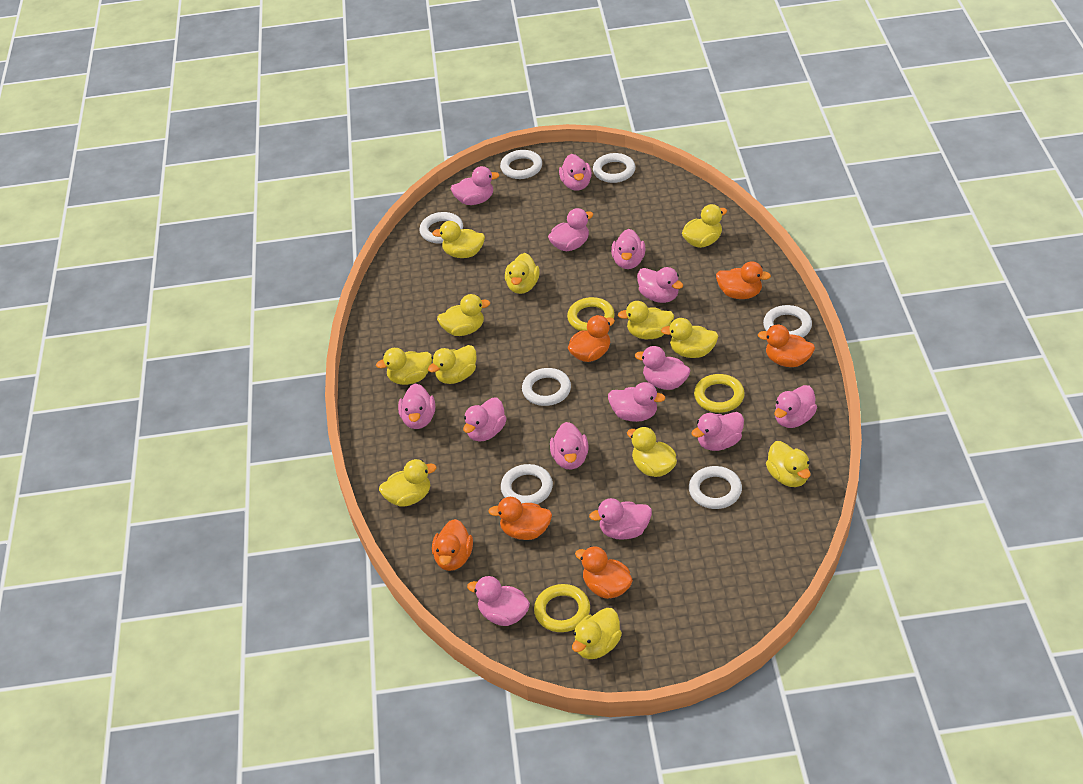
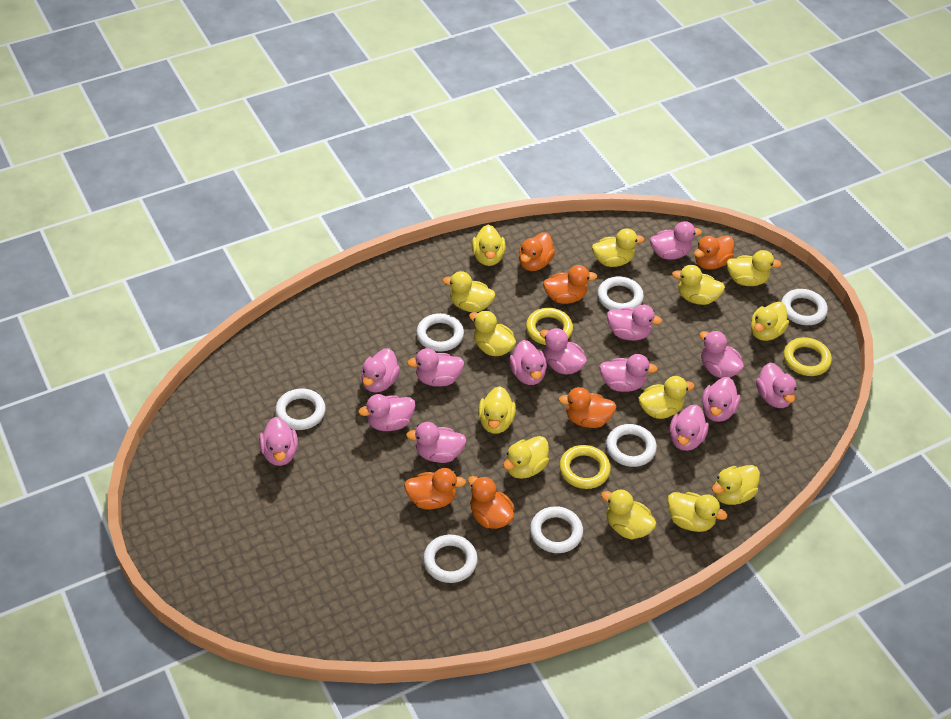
yellow duck: 12 -> 13

